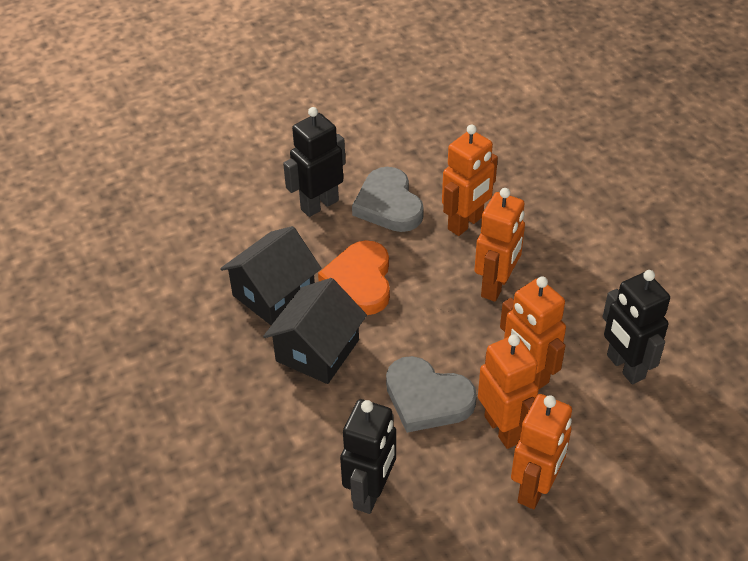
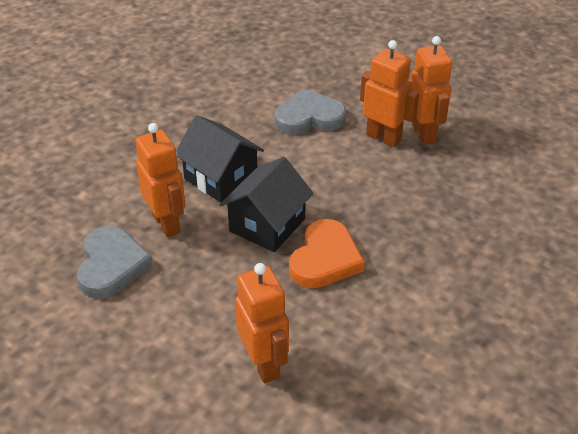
black robot: 3 -> 0
orange robot: 5 -> 4

